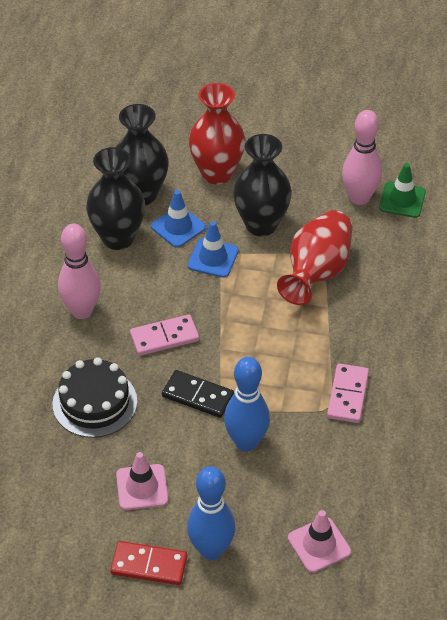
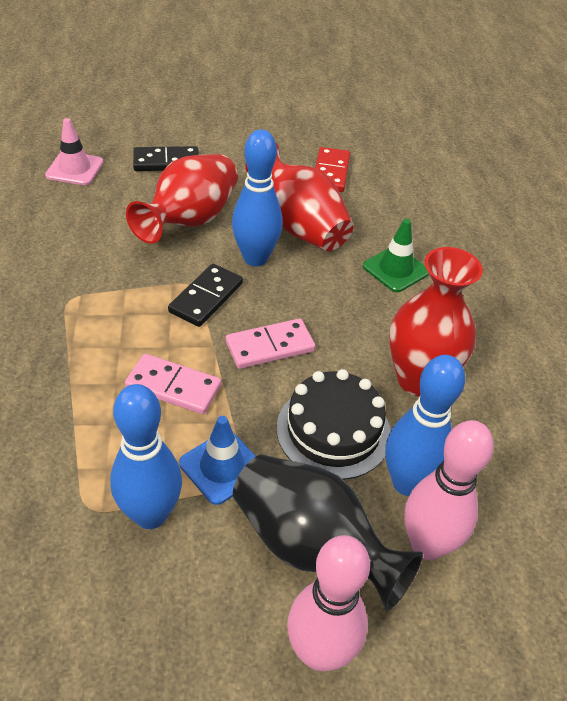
black domino: 1 -> 2
black vase: 3 -> 1
blue bowling pin: 2 -> 3
blue traffic cone: 2 -> 1
pink traffic cone: 2 -> 1
red vase: 2 -> 3

